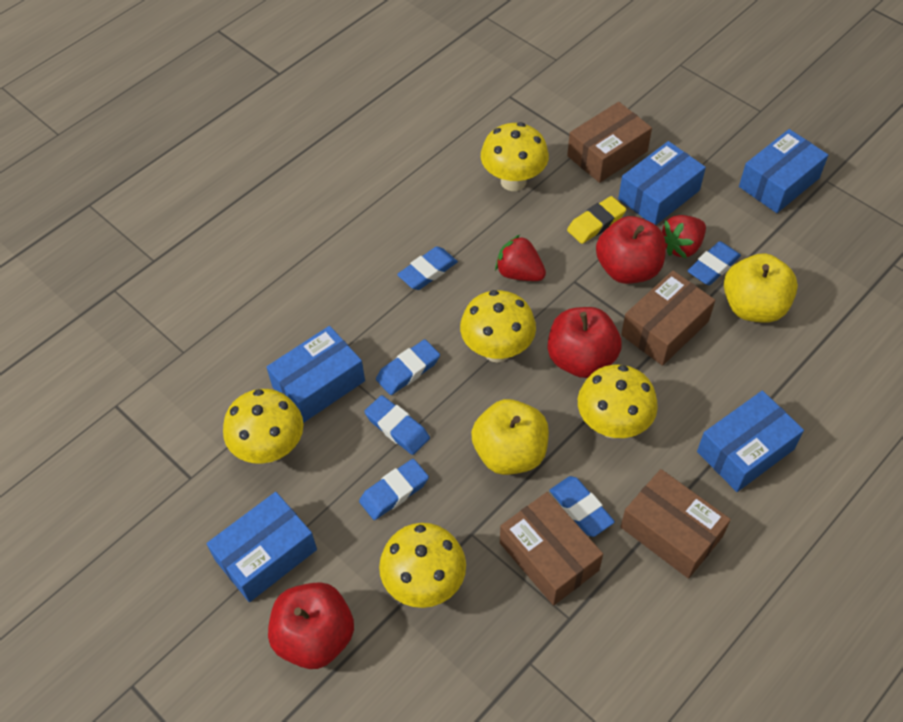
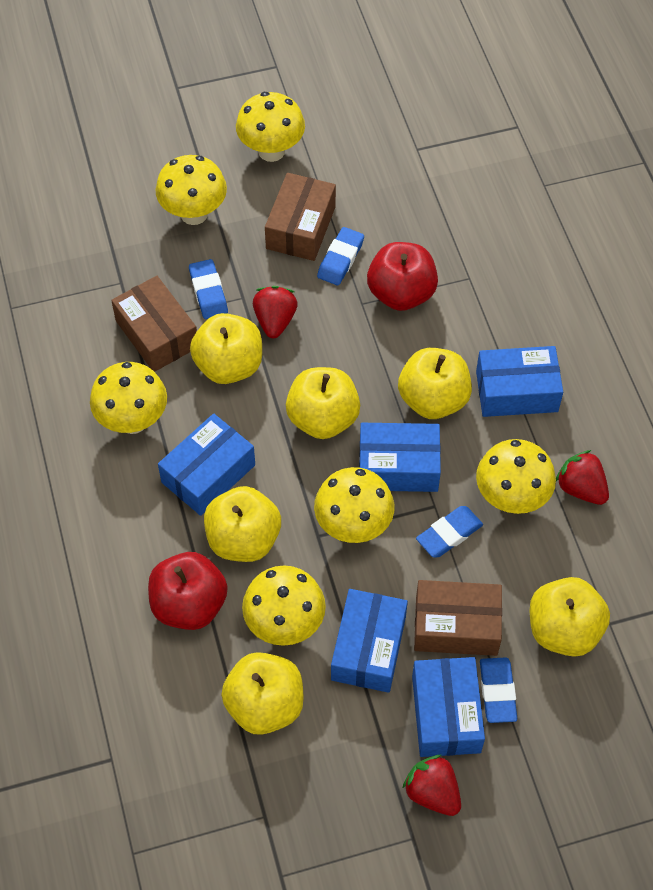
blue eraser: 6 -> 4
brown box: 4 -> 3
red apple: 3 -> 2
red strawberry: 2 -> 3
yellow apple: 2 -> 6
yellow eraser: 1 -> 0
yellow mushroom: 5 -> 6

